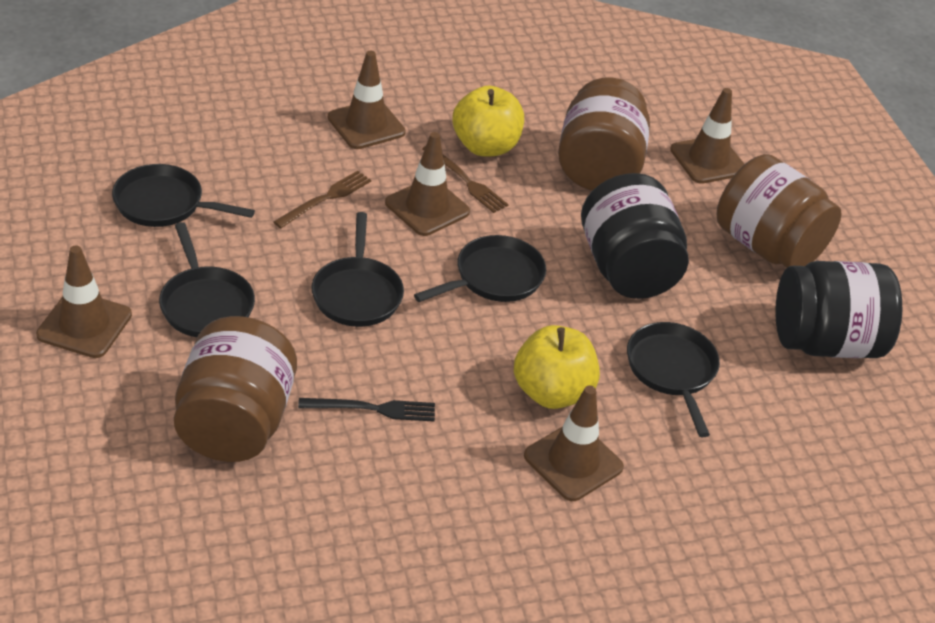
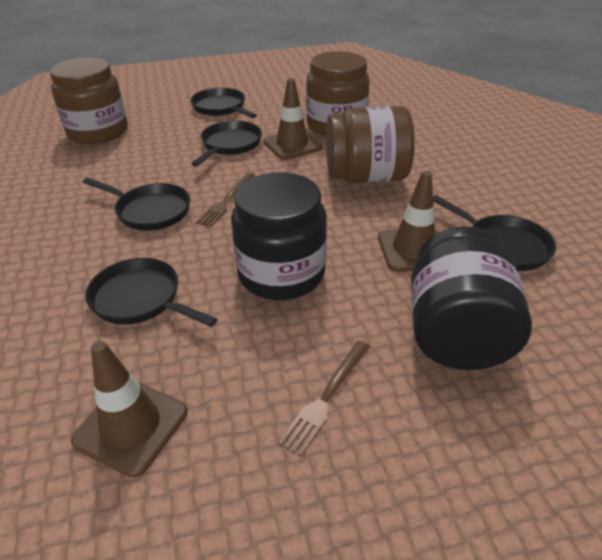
black fork: 1 -> 0
brown traffic cone: 5 -> 3
yellow apple: 2 -> 0

